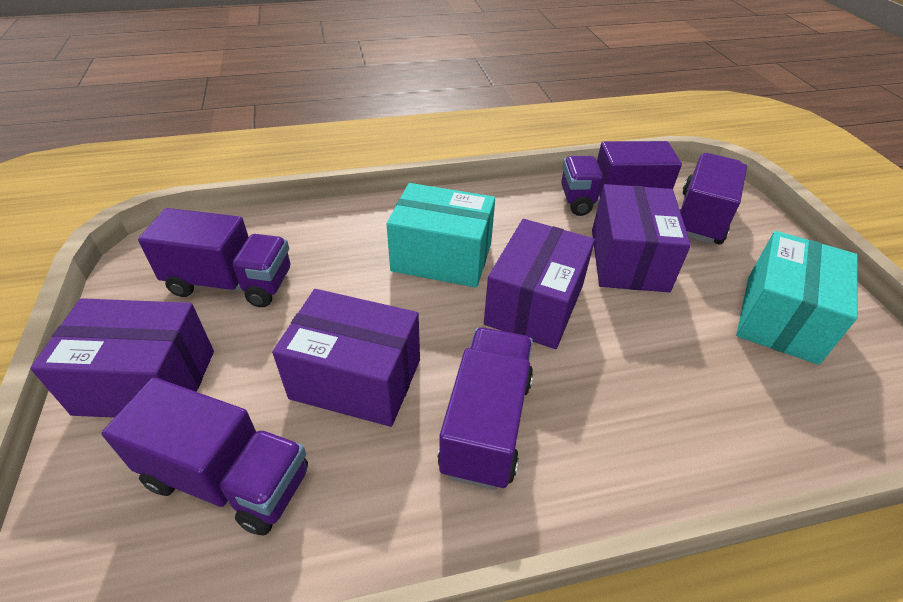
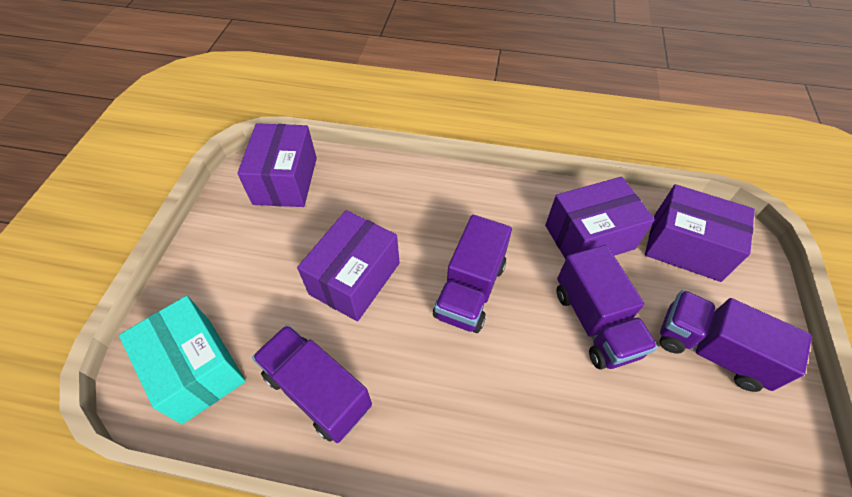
purple truck: 5 -> 4
turquoise box: 2 -> 1

